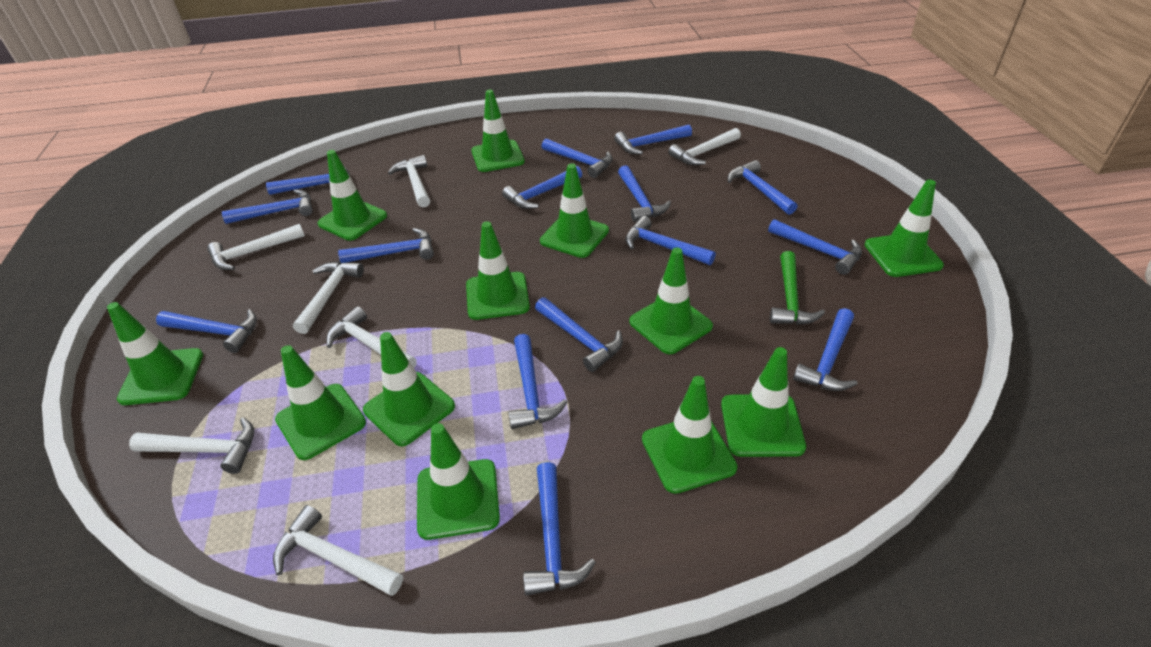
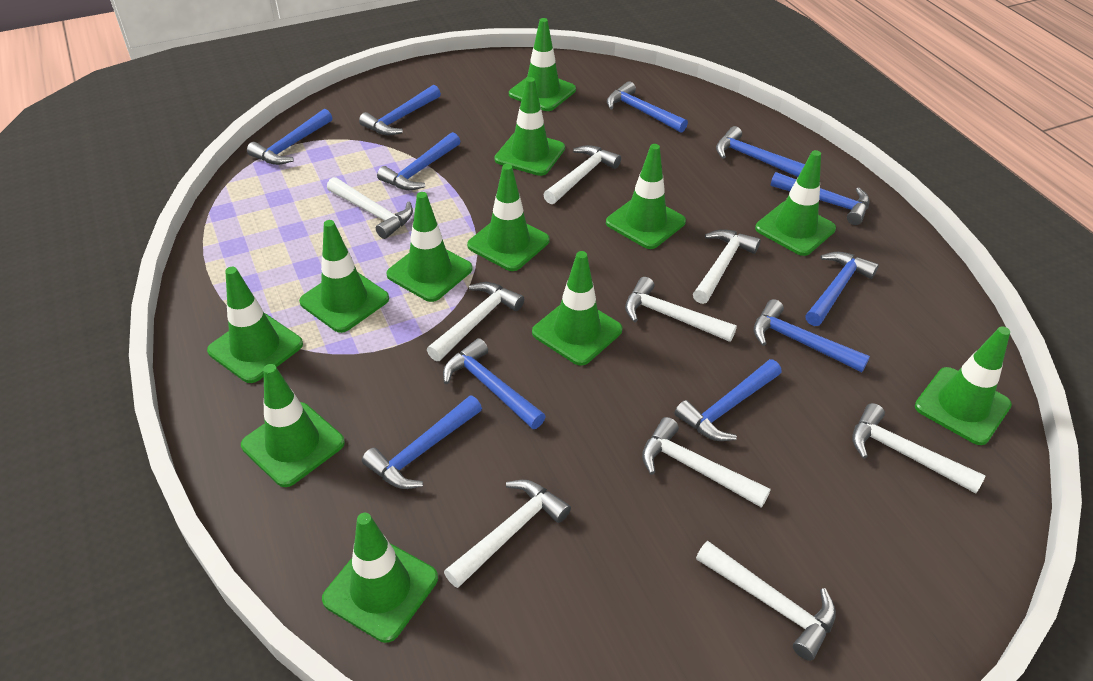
blue hammer: 15 -> 11
green hammer: 1 -> 0
white hammer: 7 -> 9

